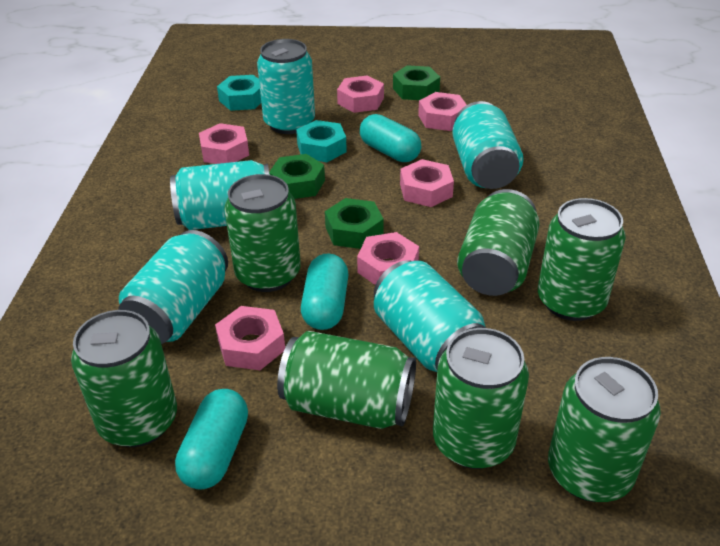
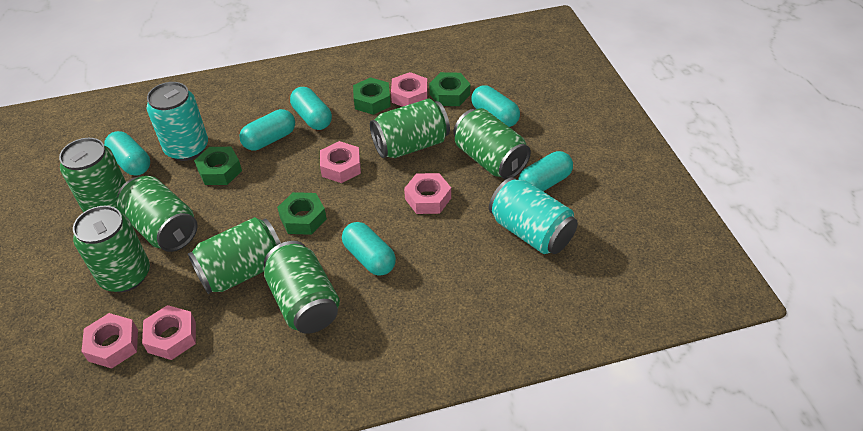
green nut: 3 -> 4
pink nut: 6 -> 5
turquoise can: 5 -> 2
turquoise capsule: 3 -> 6
turquoise nut: 2 -> 0

